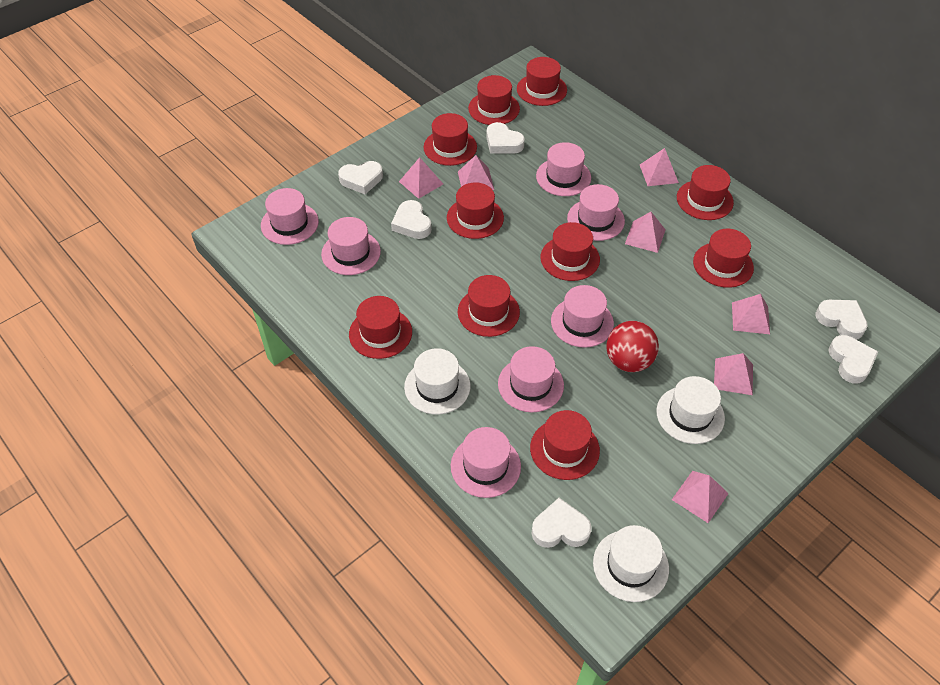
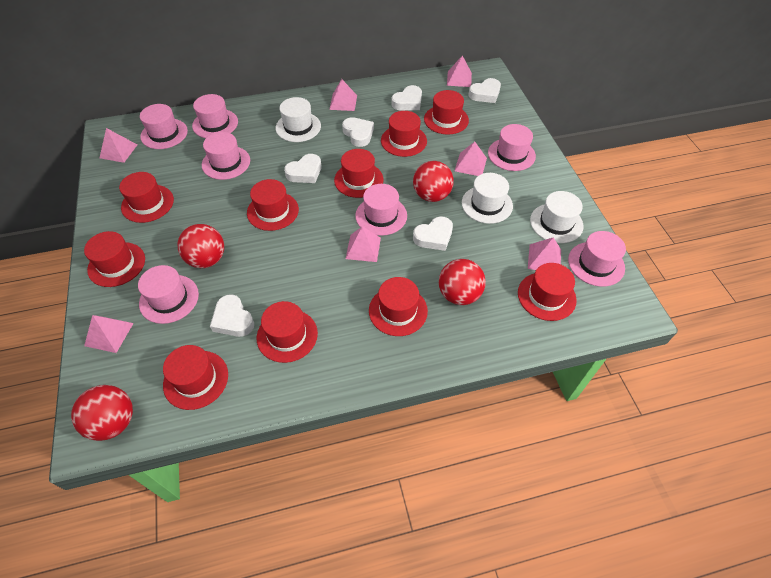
red ball: 1 -> 4

